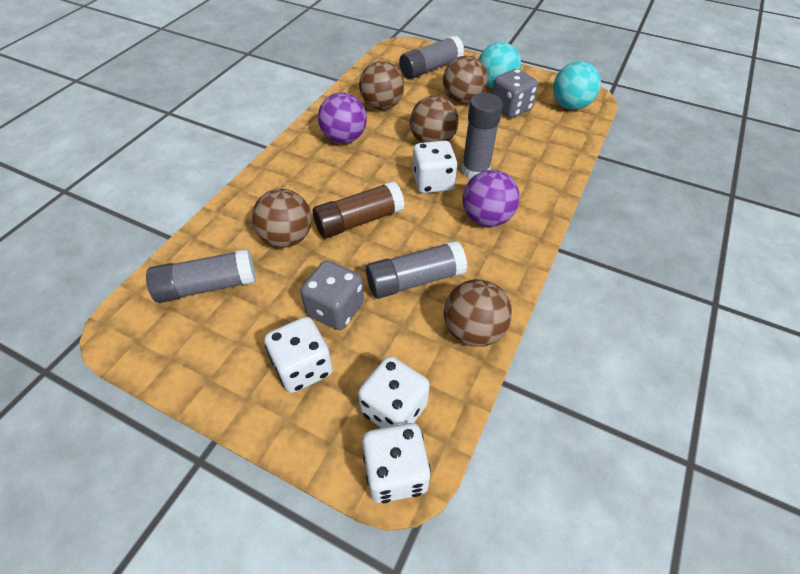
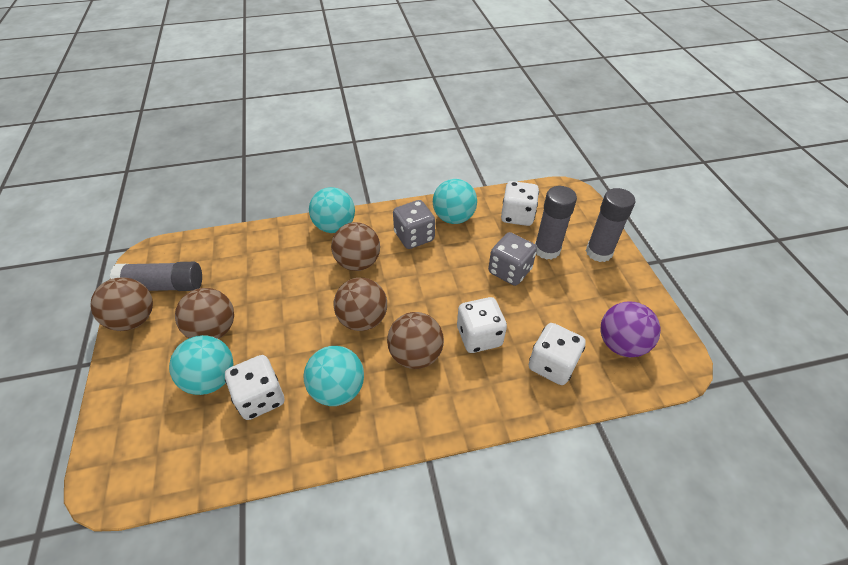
brown glue stick: 1 -> 0
grey glue stick: 4 -> 3
purple ball: 2 -> 1
turquoise ball: 2 -> 4

